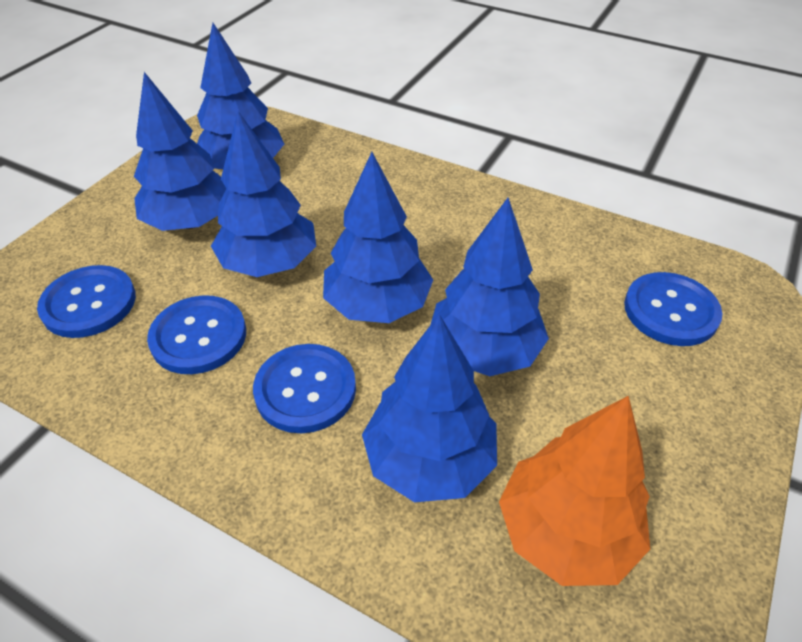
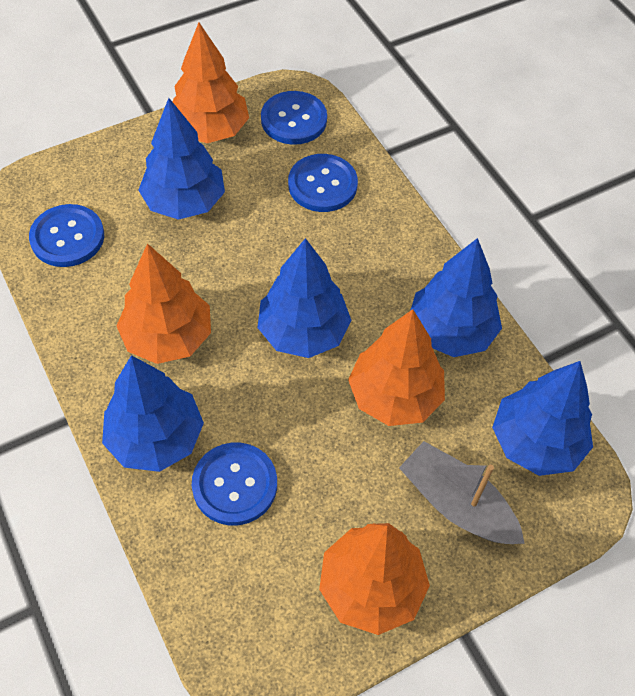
blue tree: 6 -> 5
grey boat: 0 -> 1
orange tree: 1 -> 4

